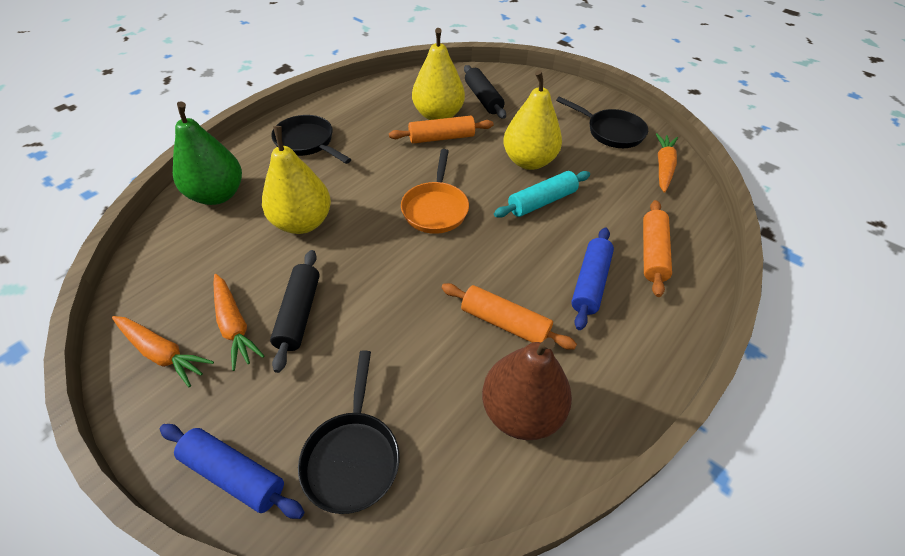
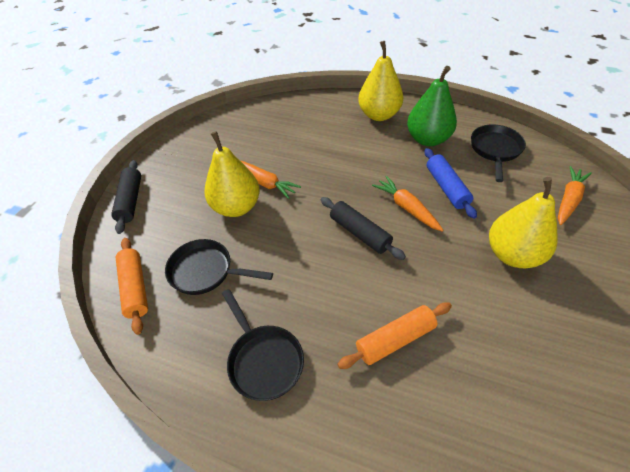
blue rolling pin: 2 -> 1
brown pear: 1 -> 0
orange pan: 1 -> 0
orange rolling pin: 3 -> 2
turquoise rolling pin: 1 -> 0

